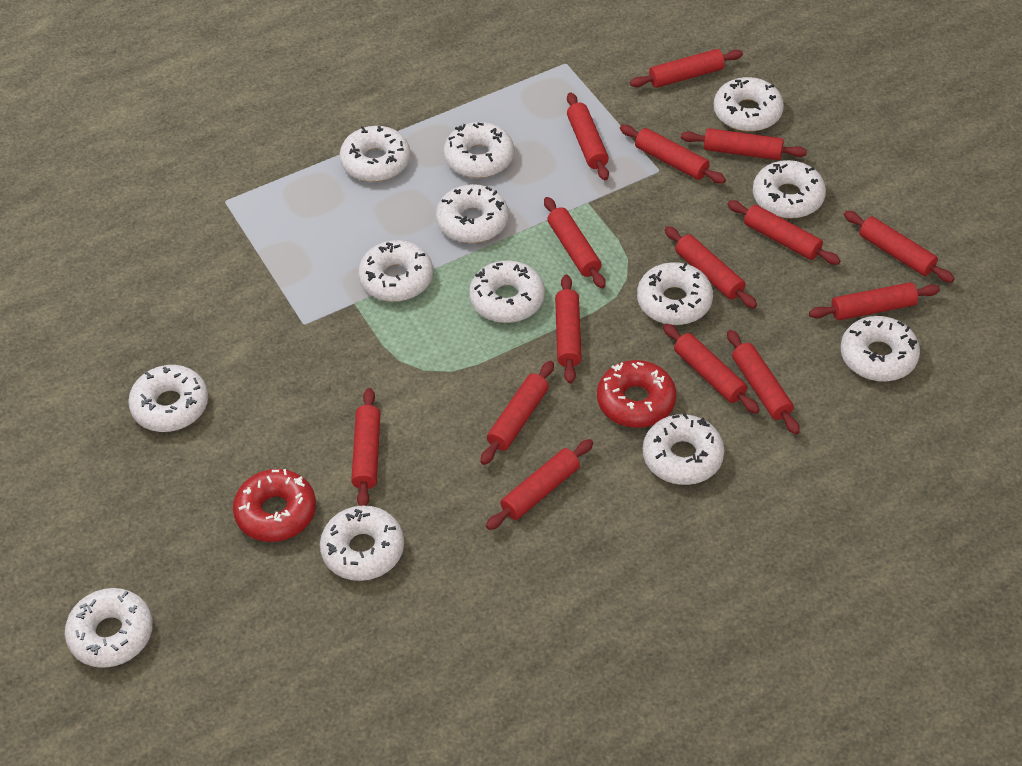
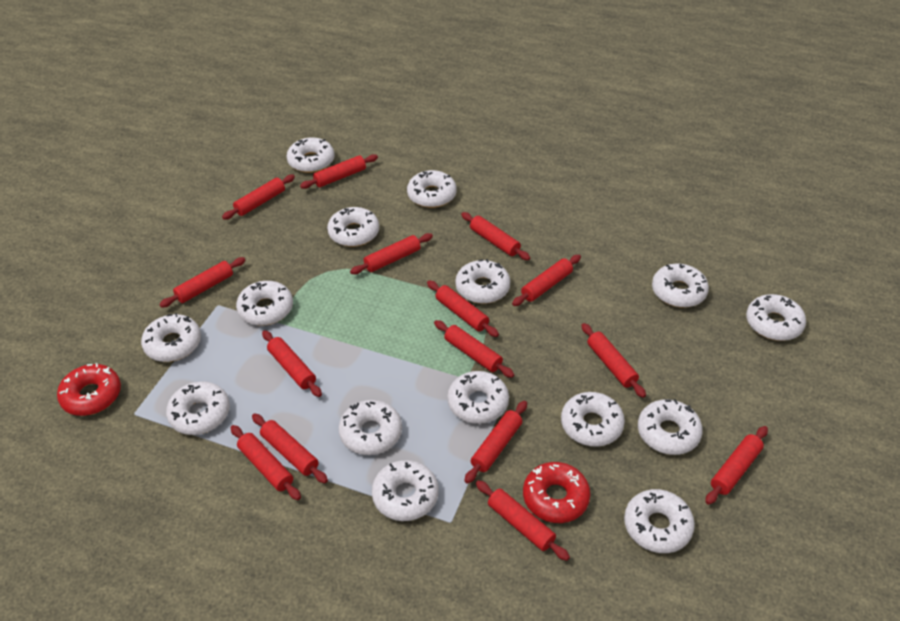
white donut: 13 -> 15

